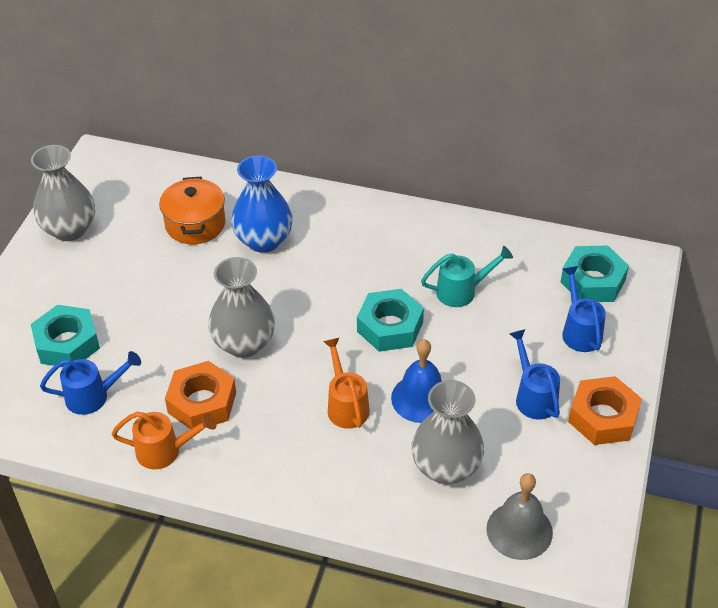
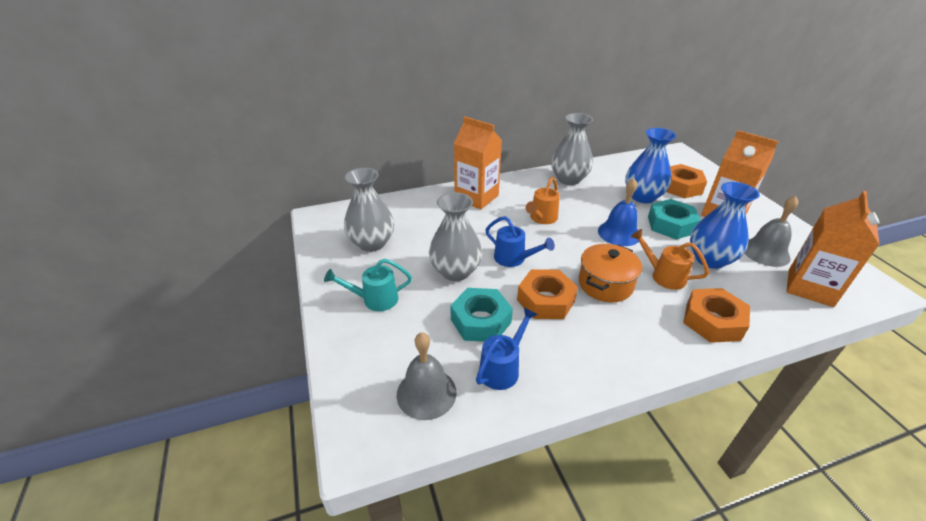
blue vase: 1 -> 2
blue watering can: 3 -> 2
grey bell: 1 -> 2
orange carton: 0 -> 3
orange nut: 2 -> 3
turquoise nut: 3 -> 2

